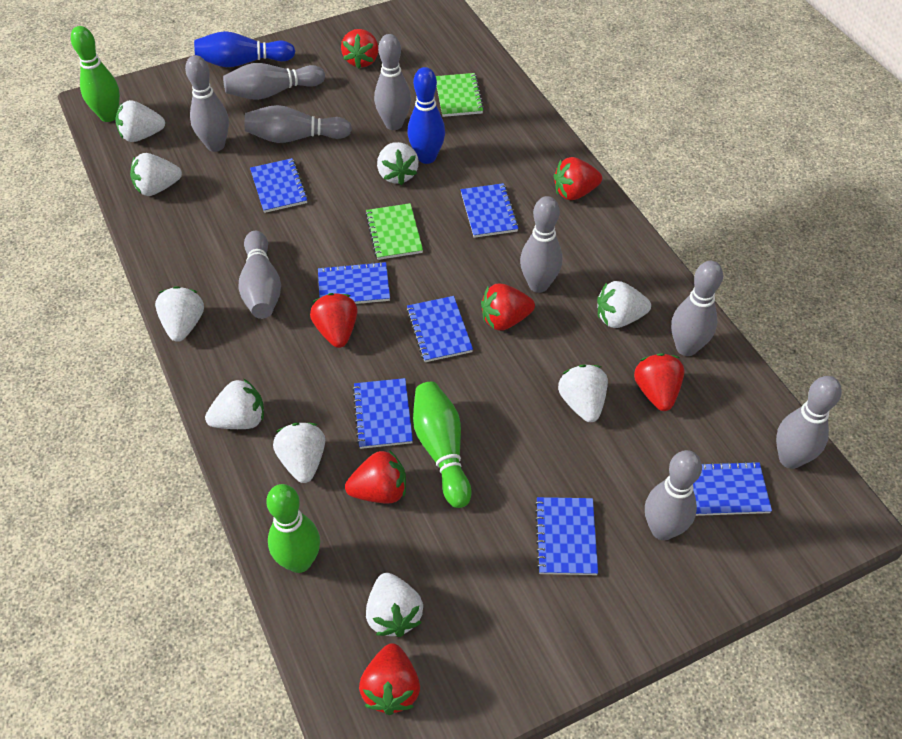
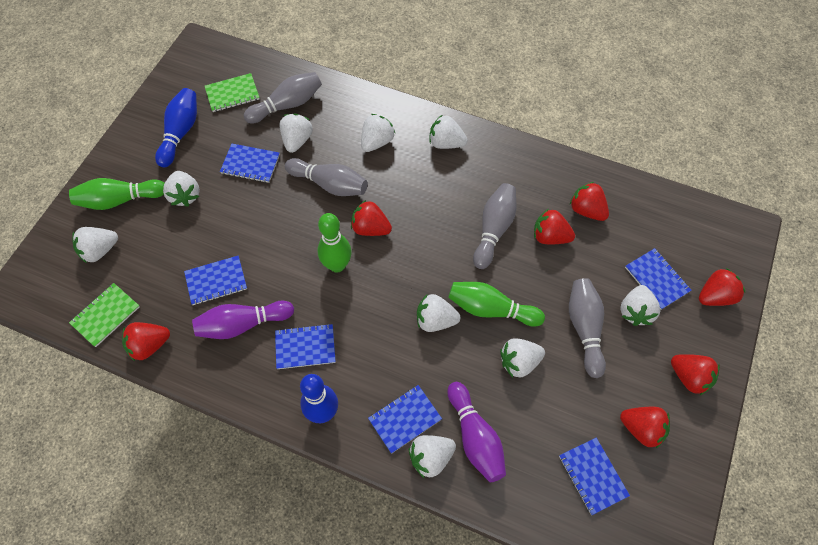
blue notebook: 7 -> 6
grey bowling pin: 9 -> 4
purple bowling pin: 0 -> 2

